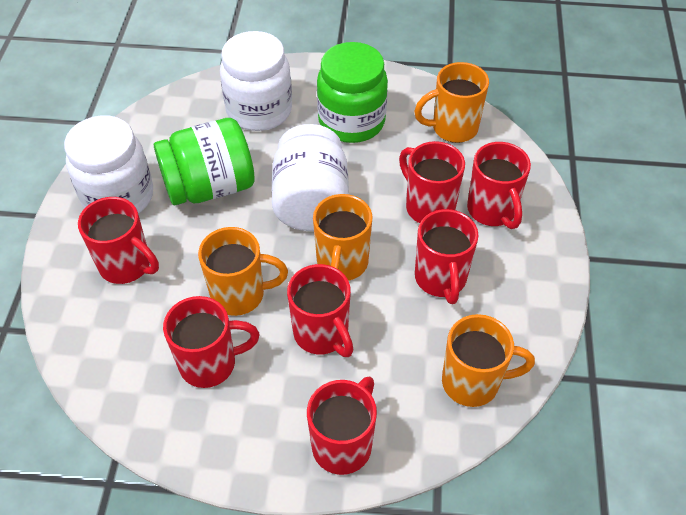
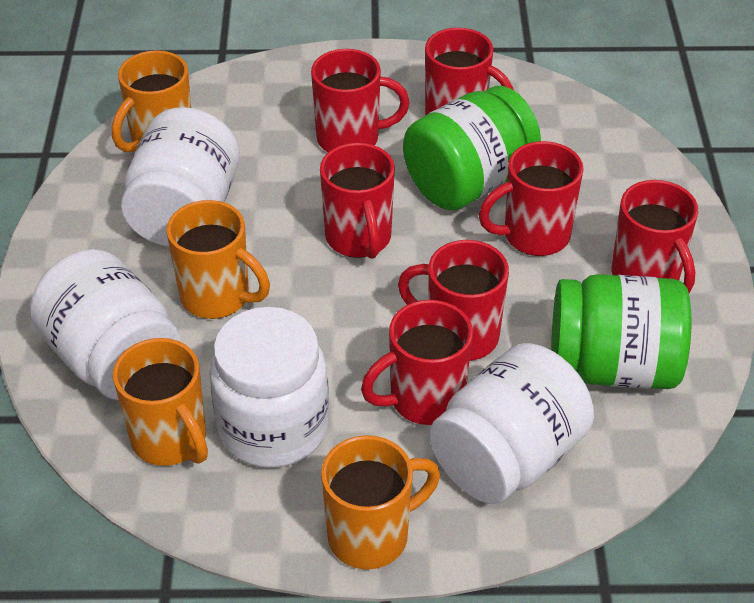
white jar: 3 -> 4

